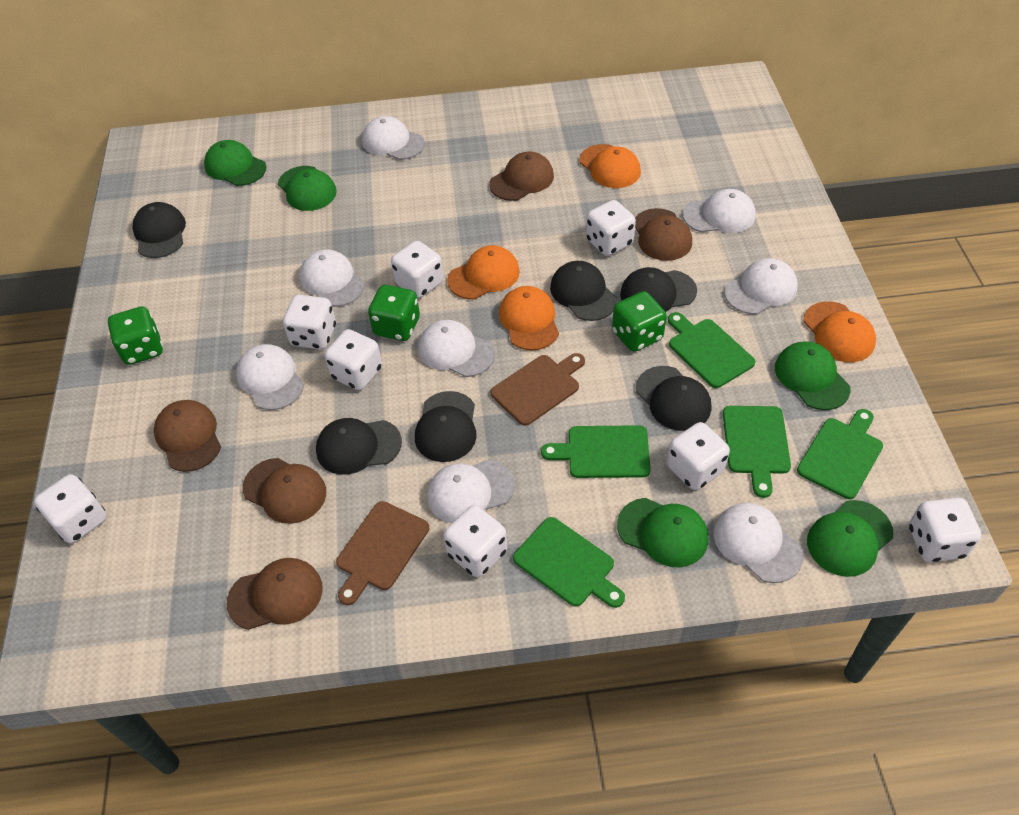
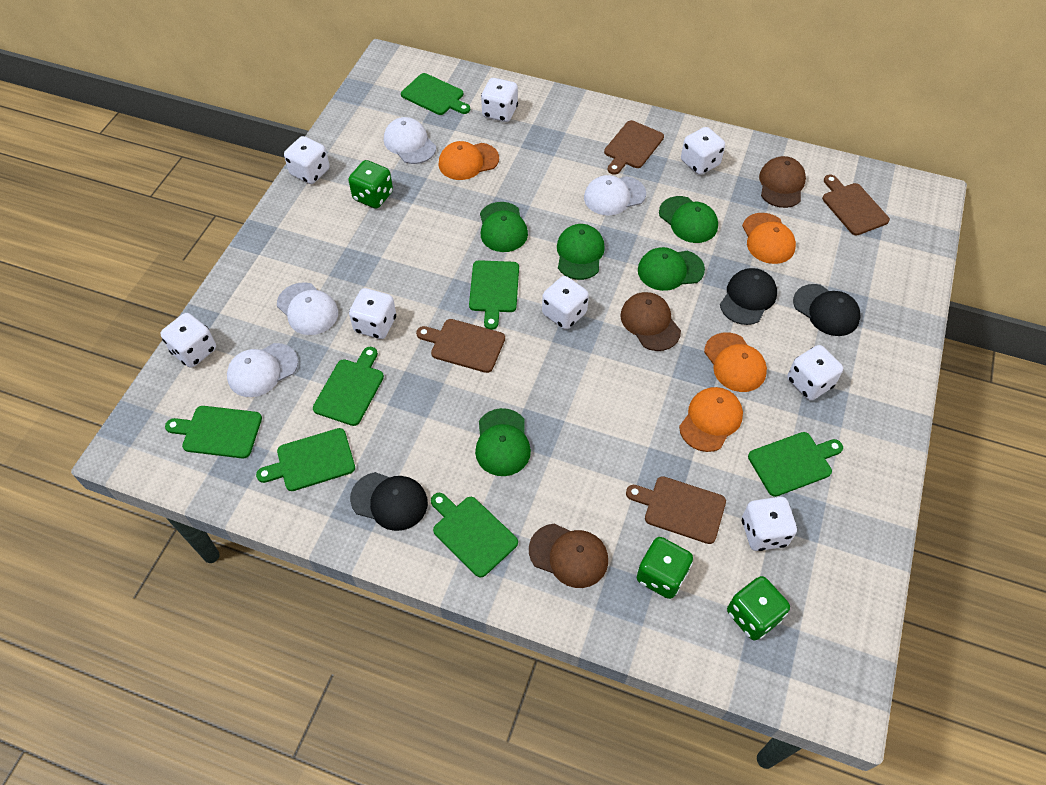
black cap: 6 -> 3
brown cap: 5 -> 3
brown cutting board: 2 -> 4
green cutting board: 5 -> 7
white cap: 8 -> 4

